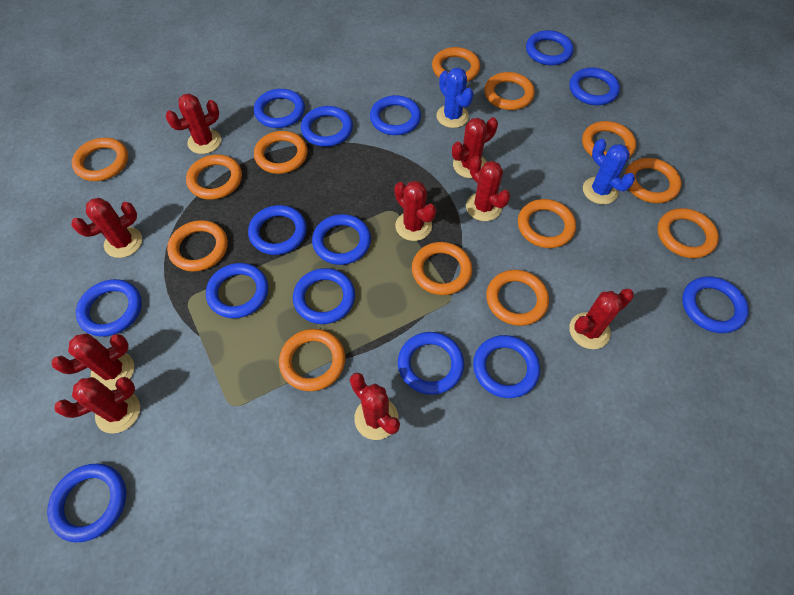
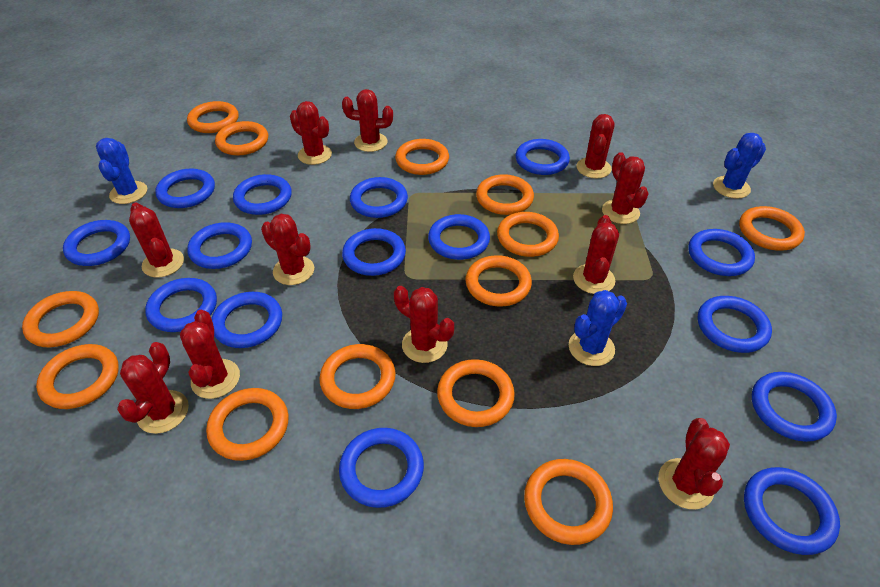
blue cactus: 2 -> 3
blue ring: 14 -> 15
red cactus: 9 -> 11

